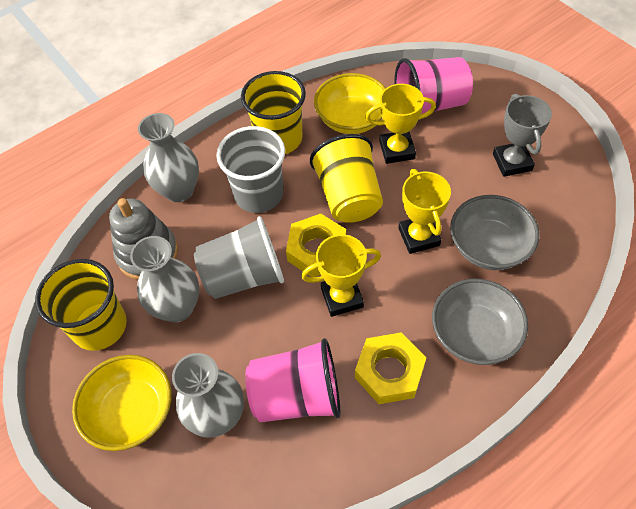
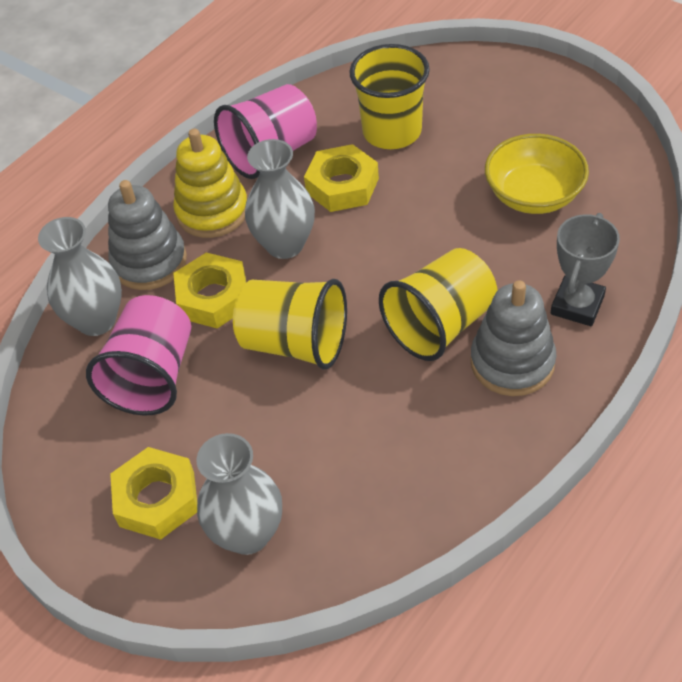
grey bowl: 2 -> 0
grey cup: 2 -> 0
grey stacking toy: 1 -> 2
yellow bowl: 2 -> 1
yellow nut: 2 -> 3
yellow stacking toy: 0 -> 1
yellow trophy: 3 -> 0

